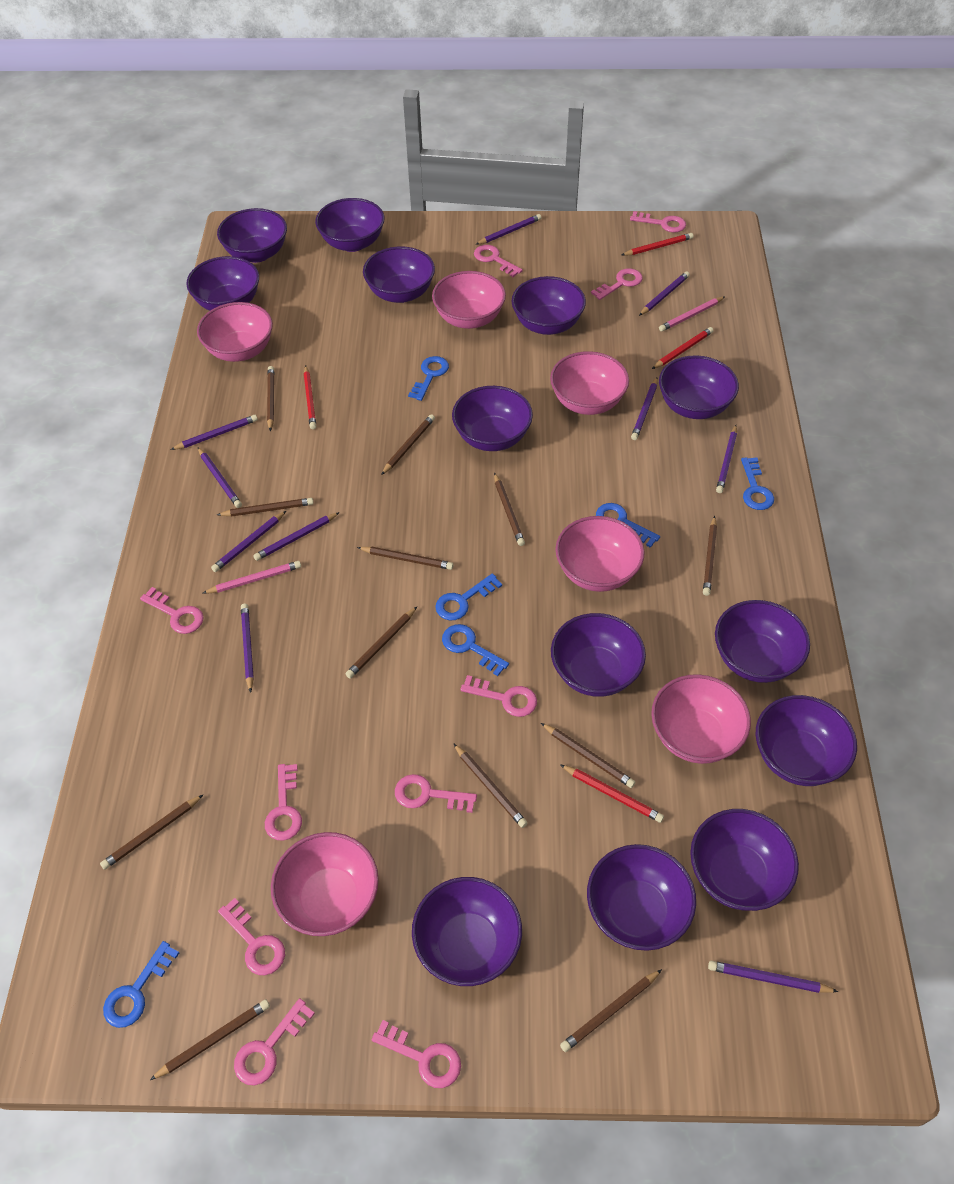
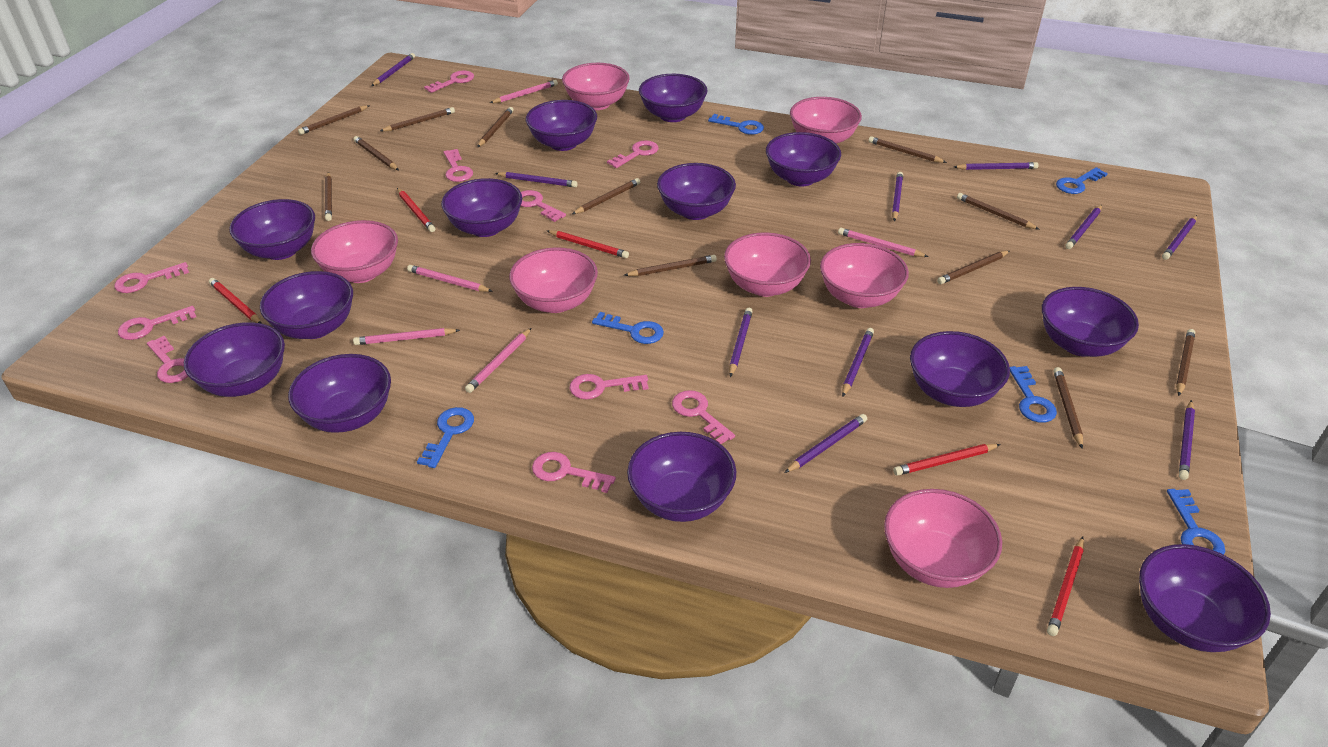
pink bowl: 6 -> 7
pink pencil: 2 -> 5
red pencil: 4 -> 5

